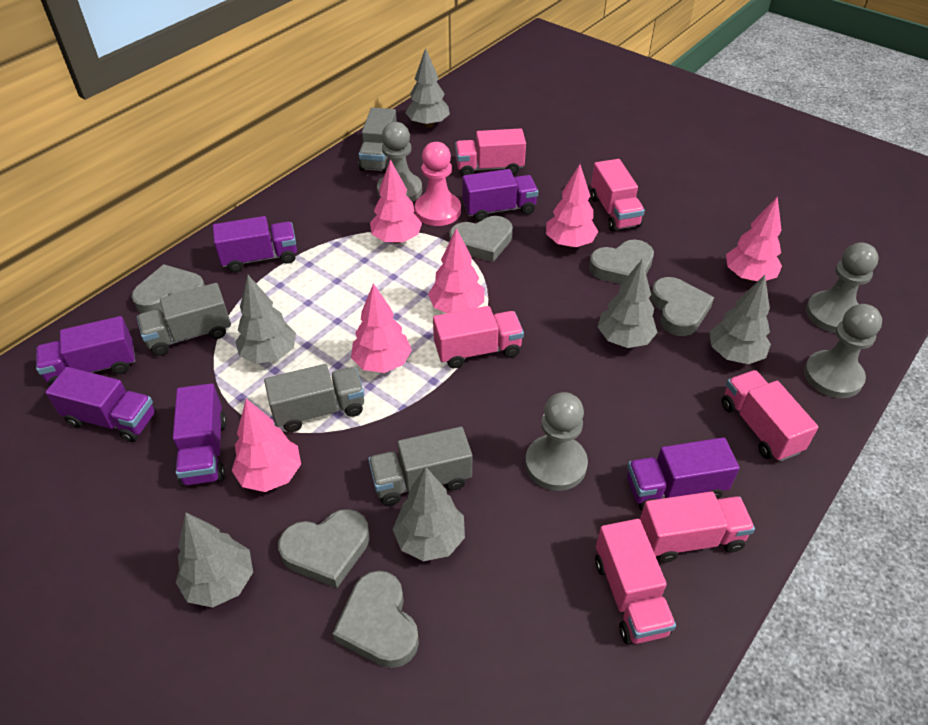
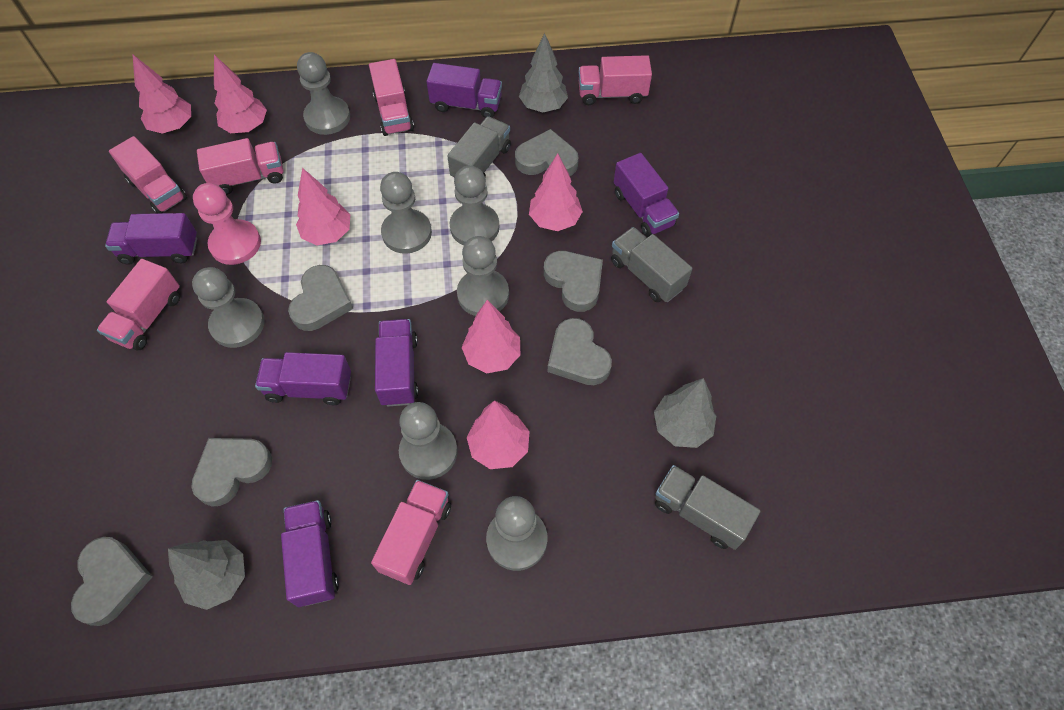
grey pawn: 4 -> 7
grey tree: 6 -> 3
grey truck: 4 -> 3

